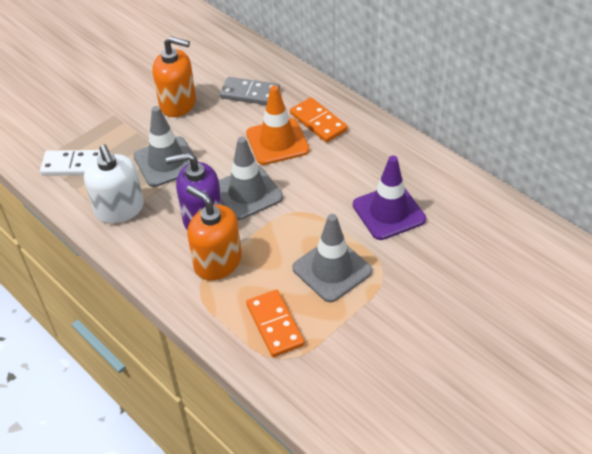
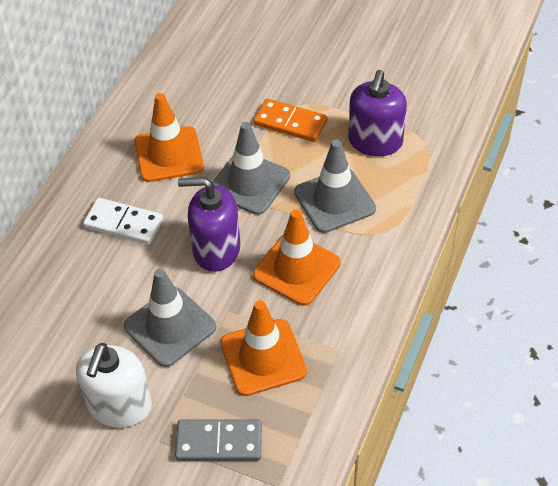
orange domino: 2 -> 1
orange soap dispenser: 2 -> 0
orange traffic cone: 1 -> 3
purple soap dispenser: 1 -> 2
purple traffic cone: 1 -> 0

